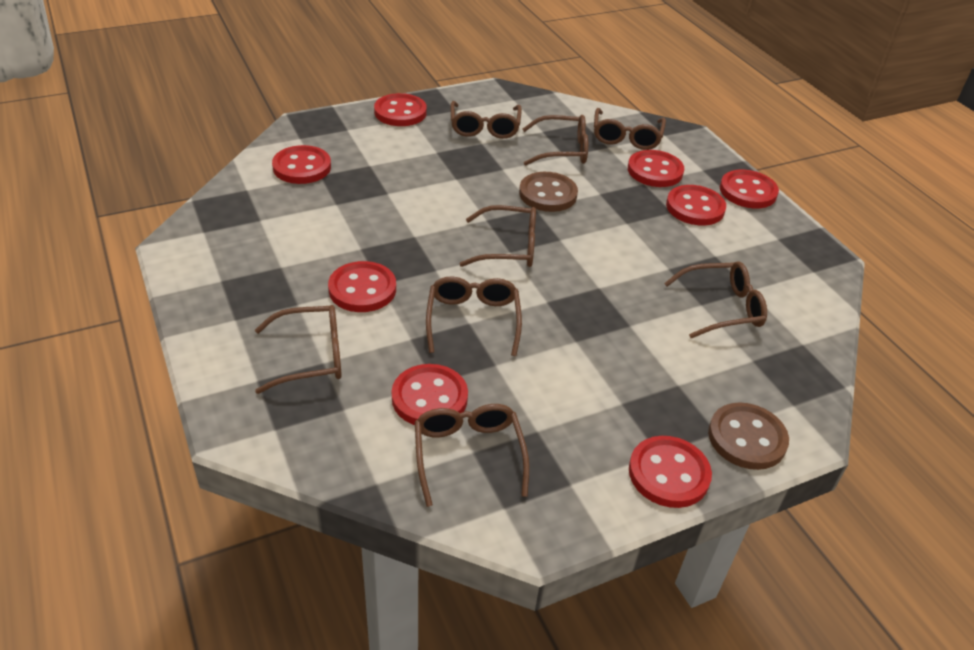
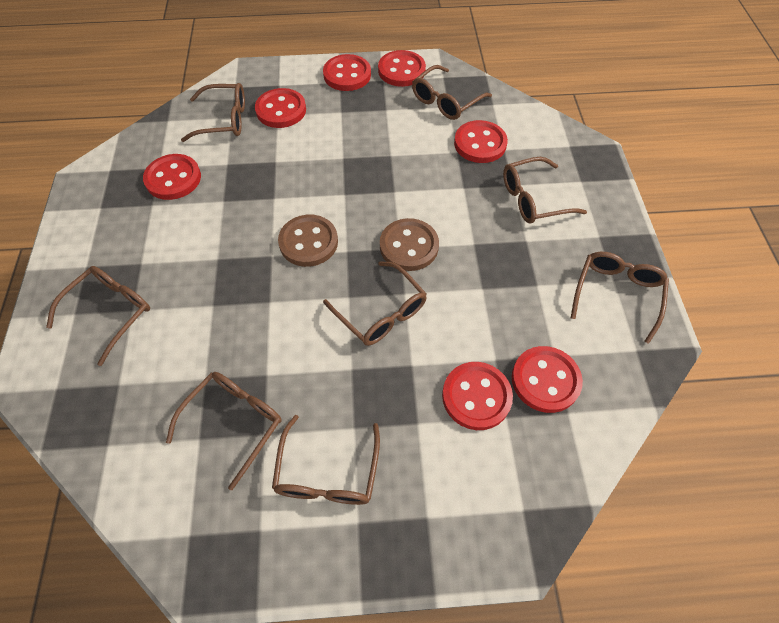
red button: 8 -> 7

